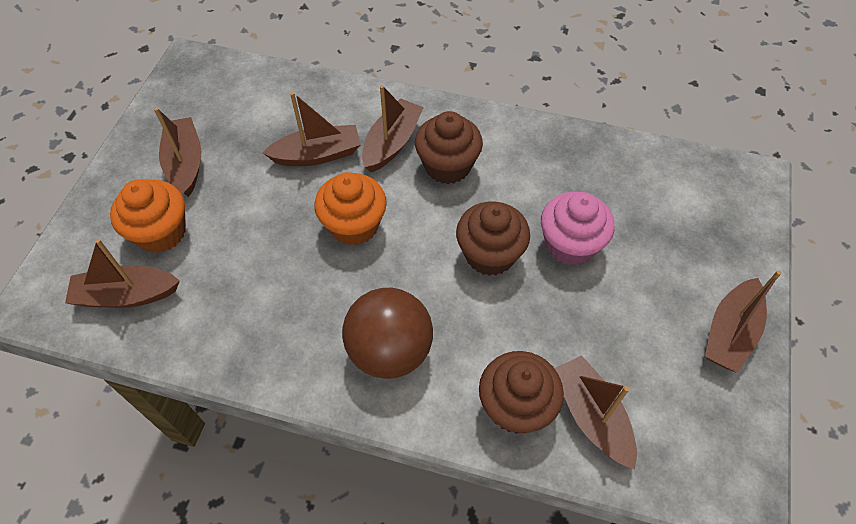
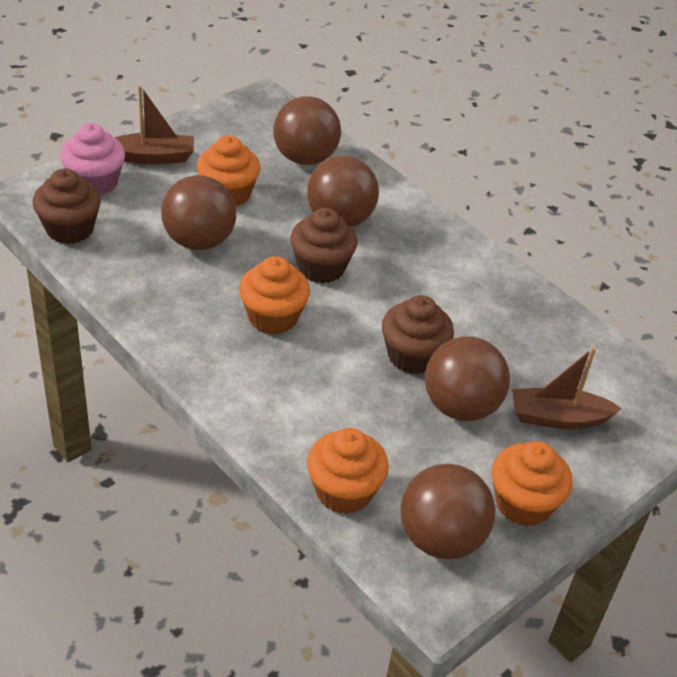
brown ball: 1 -> 5
brown boat: 6 -> 2
orange cupcake: 2 -> 4

